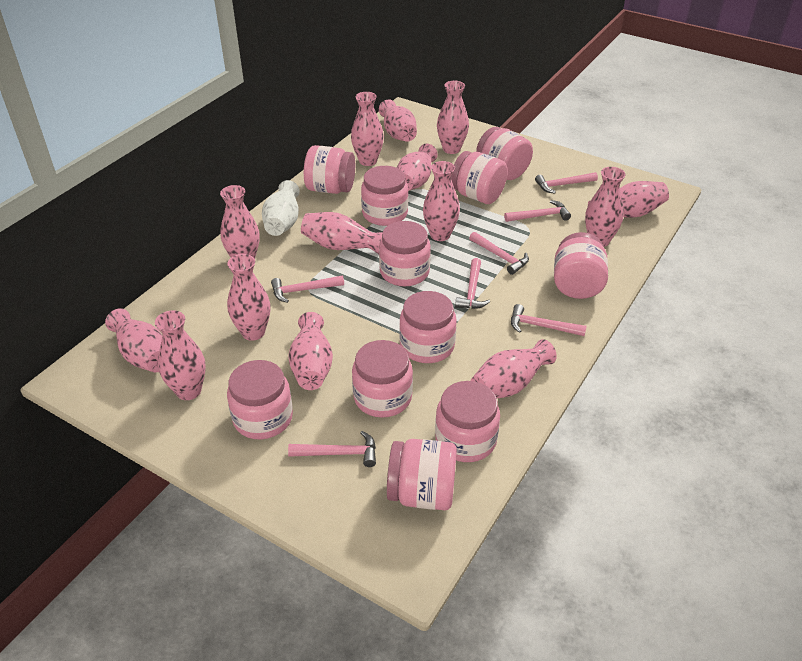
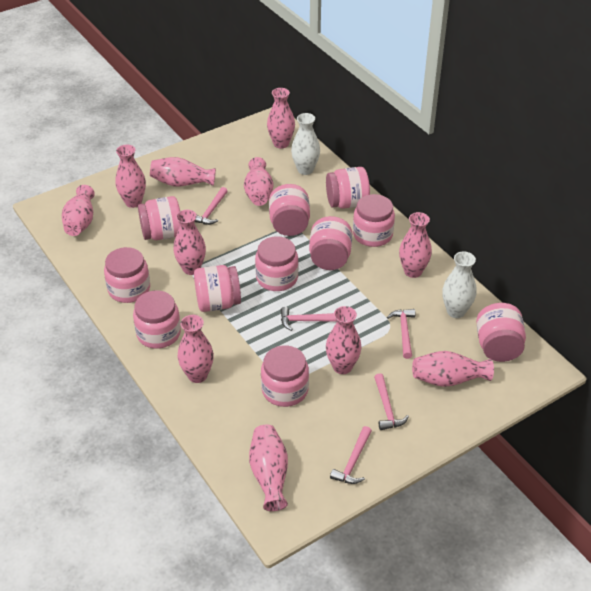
pink hammer: 7 -> 5
pink vase: 14 -> 11
white vase: 1 -> 2

